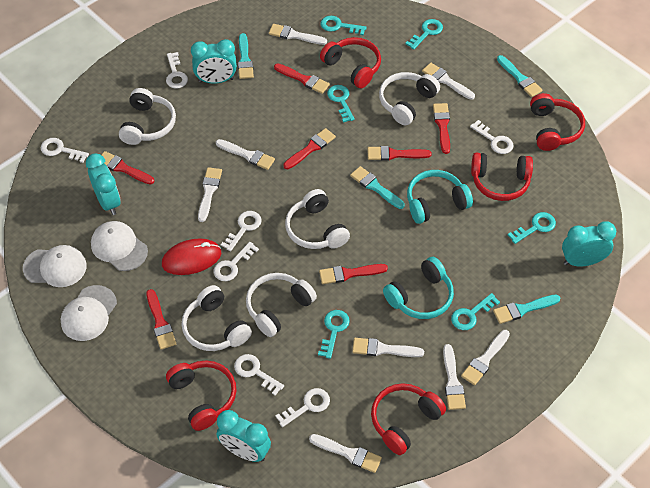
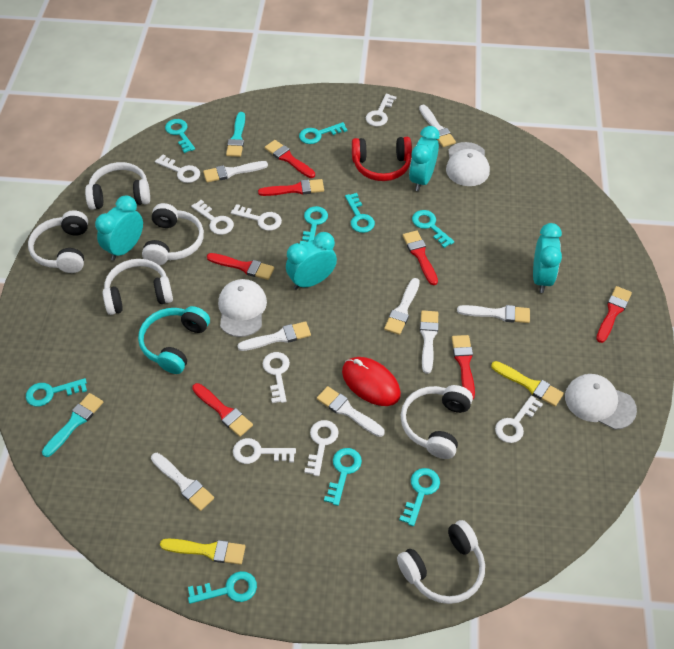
red headphones: 5 -> 1
turquoise brush: 4 -> 2
turquoise headphones: 2 -> 1
turquoise key: 6 -> 9
white headphones: 5 -> 6
white key: 7 -> 8
yellow brush: 0 -> 2

